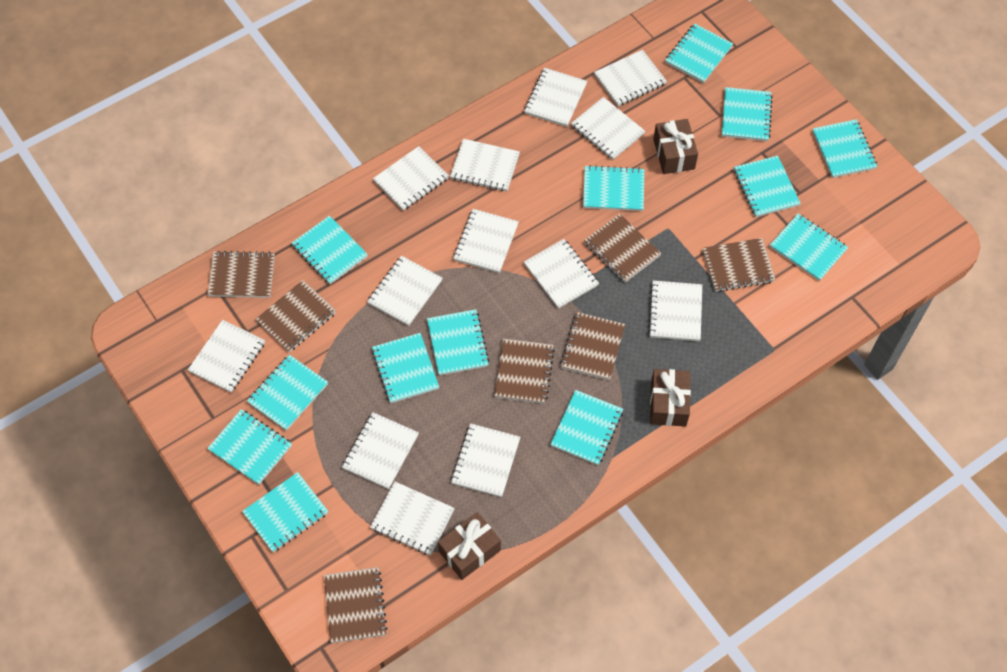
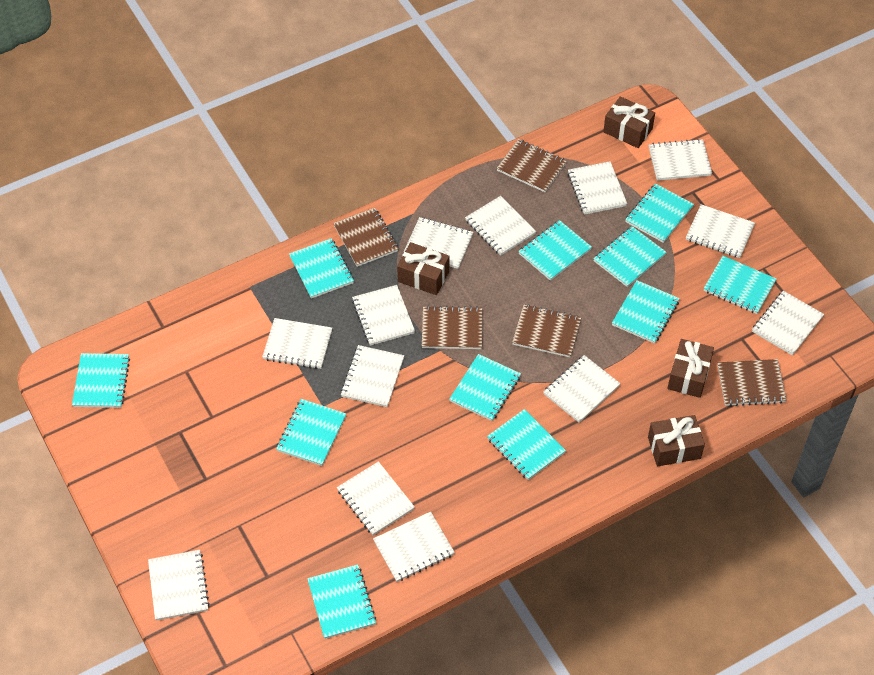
brown gift: 3 -> 4
brown notebook: 7 -> 5
turquoise notebook: 13 -> 11

